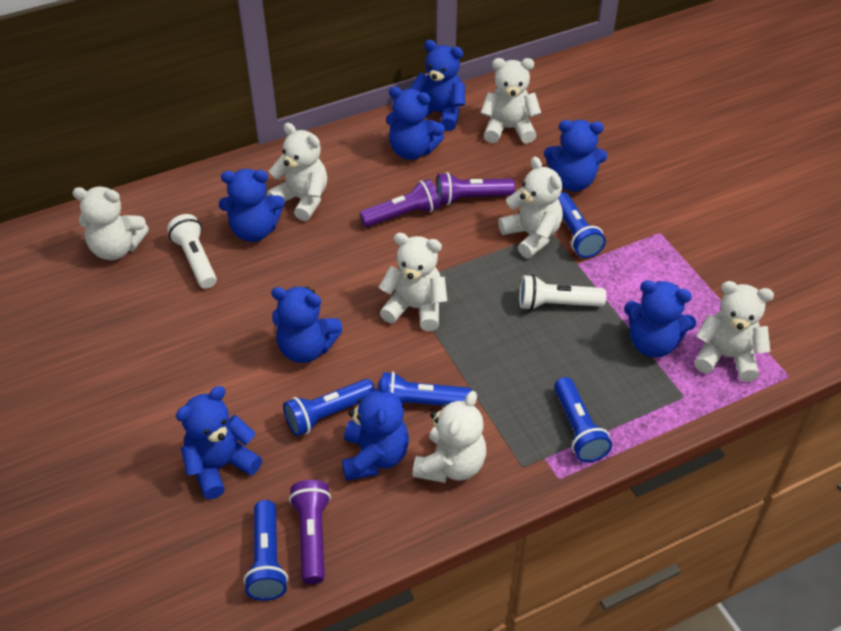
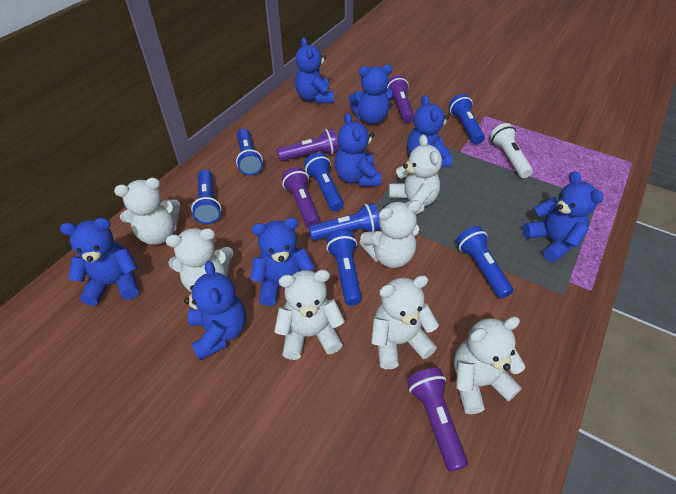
blue flashlight: 5 -> 7
purple flashlight: 3 -> 4
white flashlight: 2 -> 1

